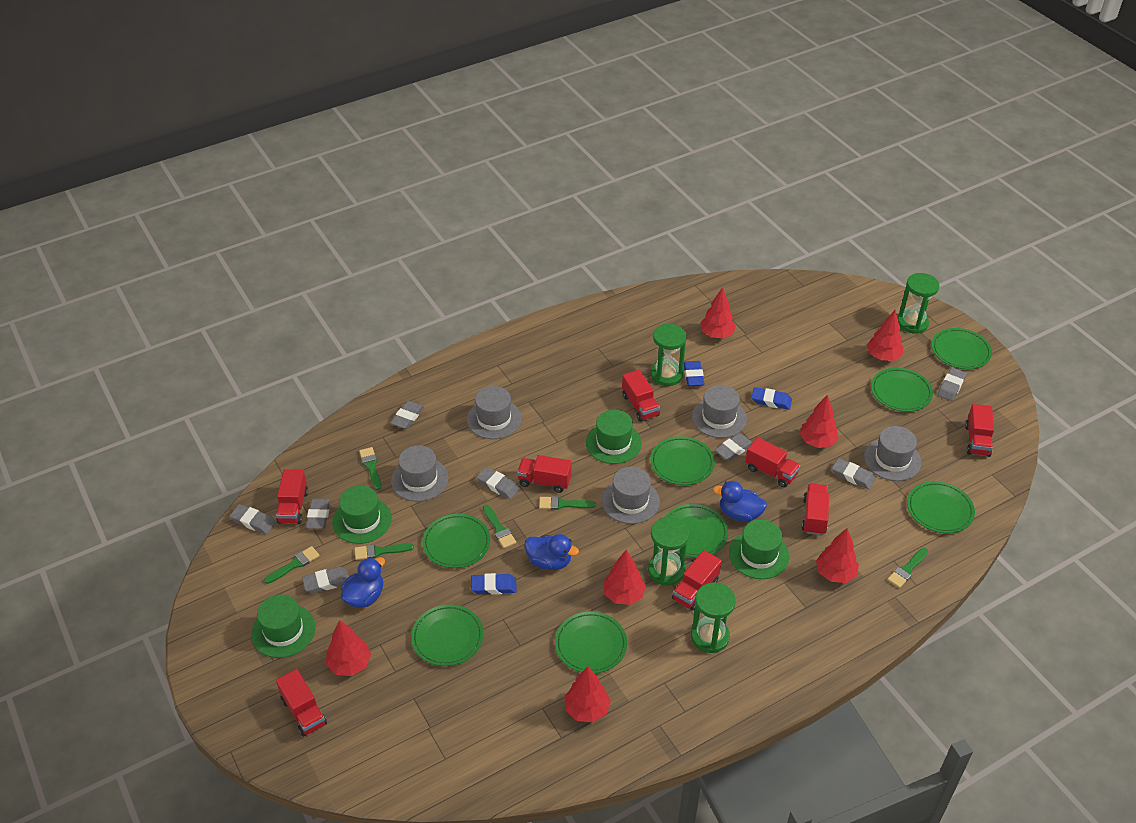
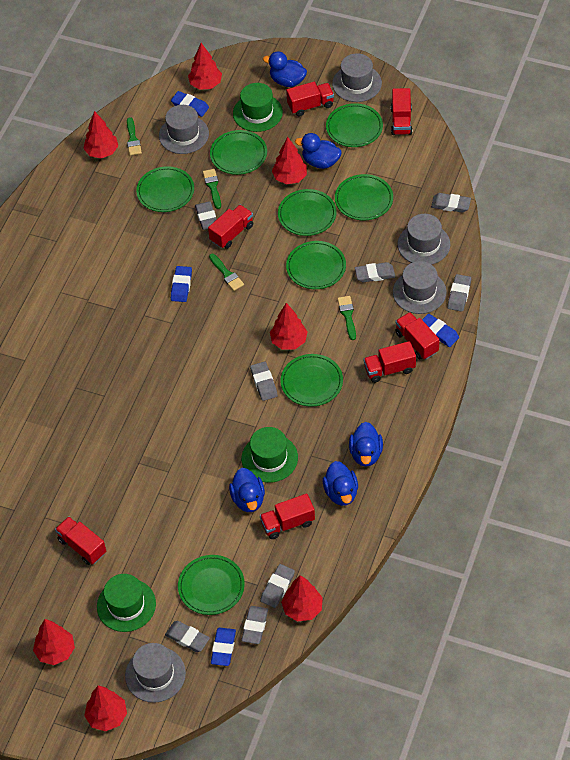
blue duck: 3 -> 5
blue eraser: 3 -> 4
green brush: 6 -> 4
green hat: 4 -> 3
green hourglass: 4 -> 0
red truck: 8 -> 7

